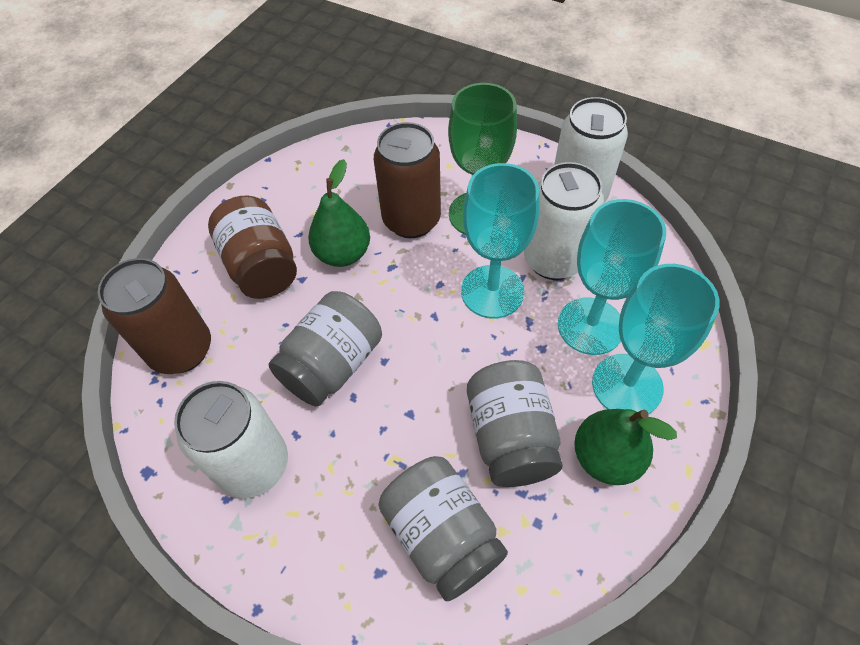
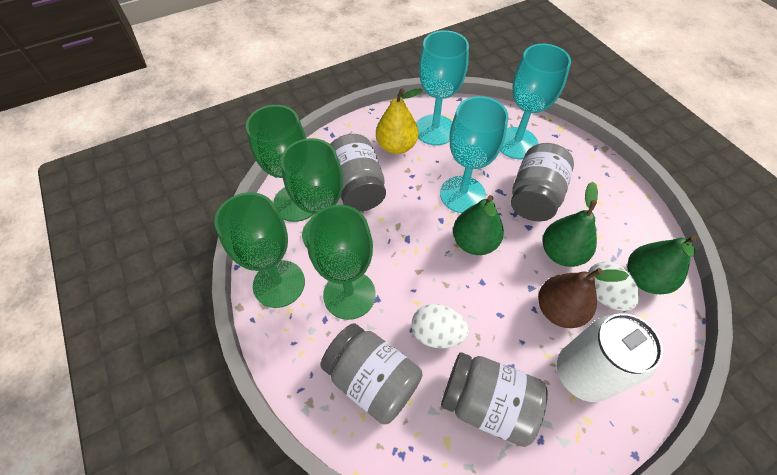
brown can: 2 -> 0
brown jar: 1 -> 0
brown pear: 0 -> 1
green goblet: 1 -> 4
green pear: 2 -> 3
grey jar: 3 -> 4
white can: 3 -> 1
white egg: 0 -> 2
yellow pear: 0 -> 1

